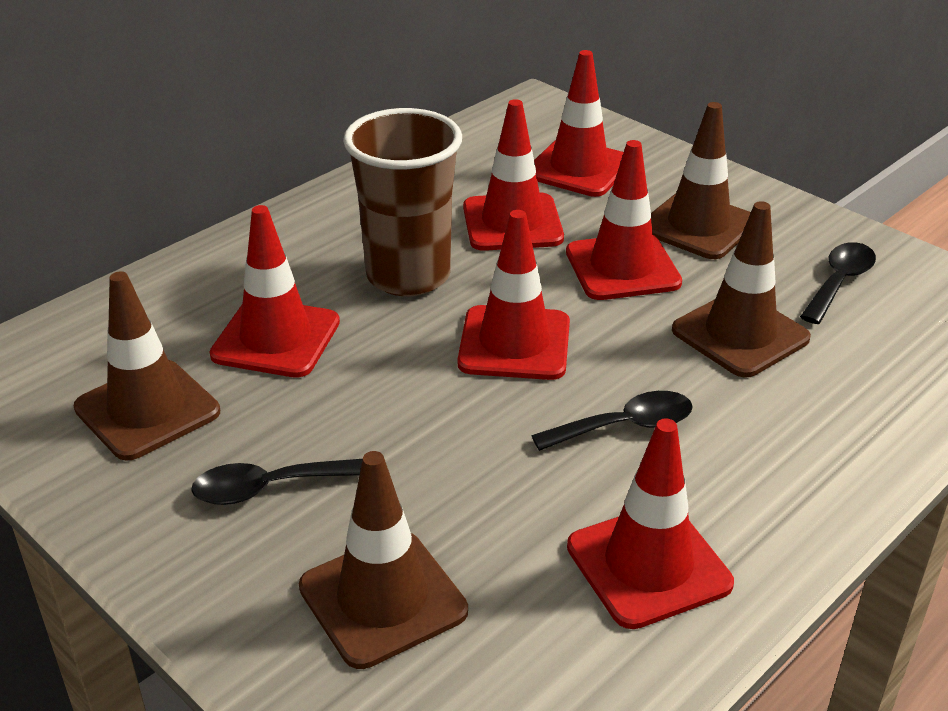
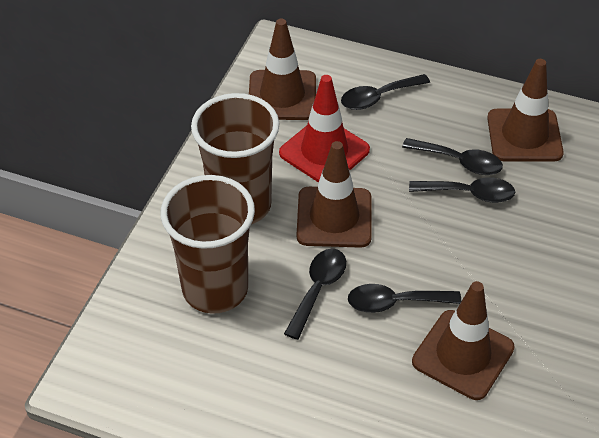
black spoon: 3 -> 5
brown cup: 1 -> 2
red traffic cone: 6 -> 1

